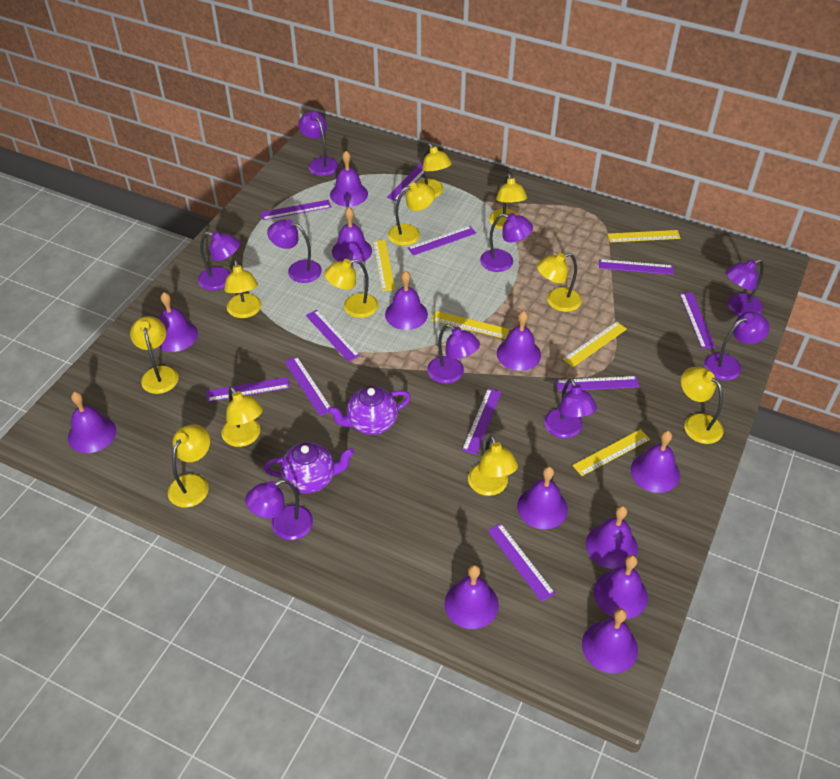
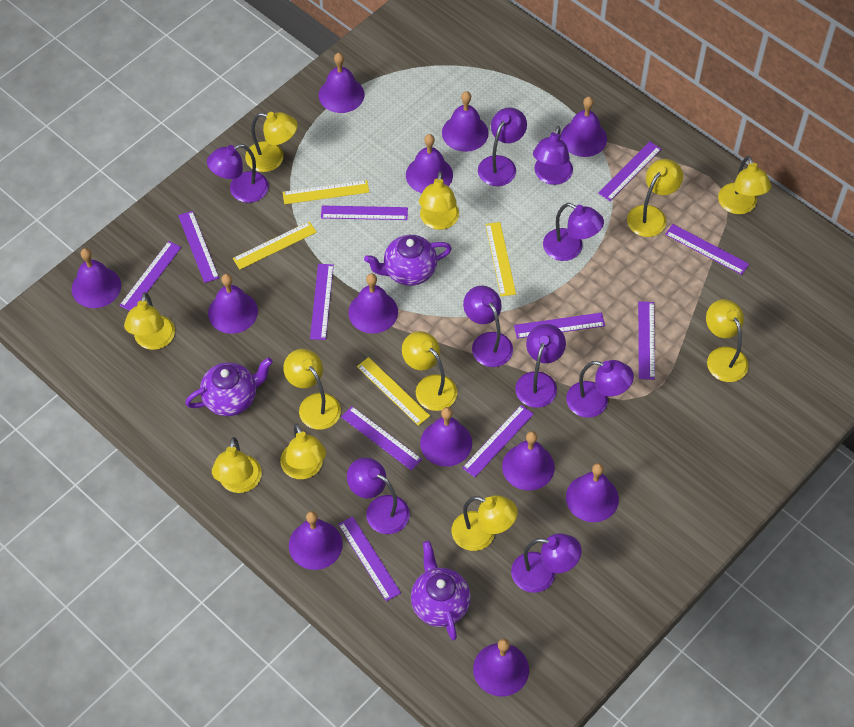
purple teapot: 2 -> 3
yellow ruler: 5 -> 4

